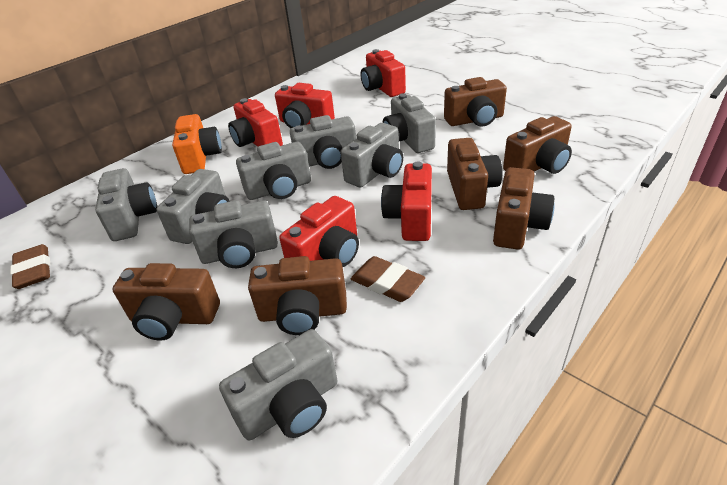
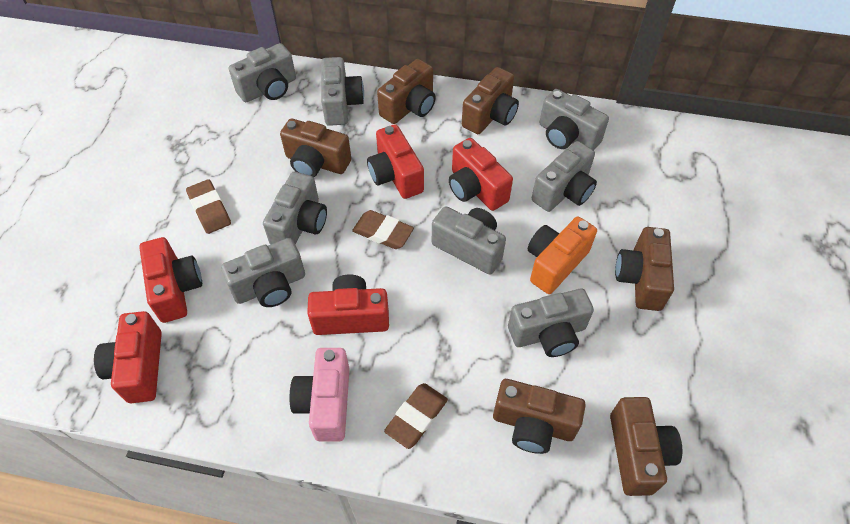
brown eraser: 2 -> 3
pink camera: 0 -> 1

